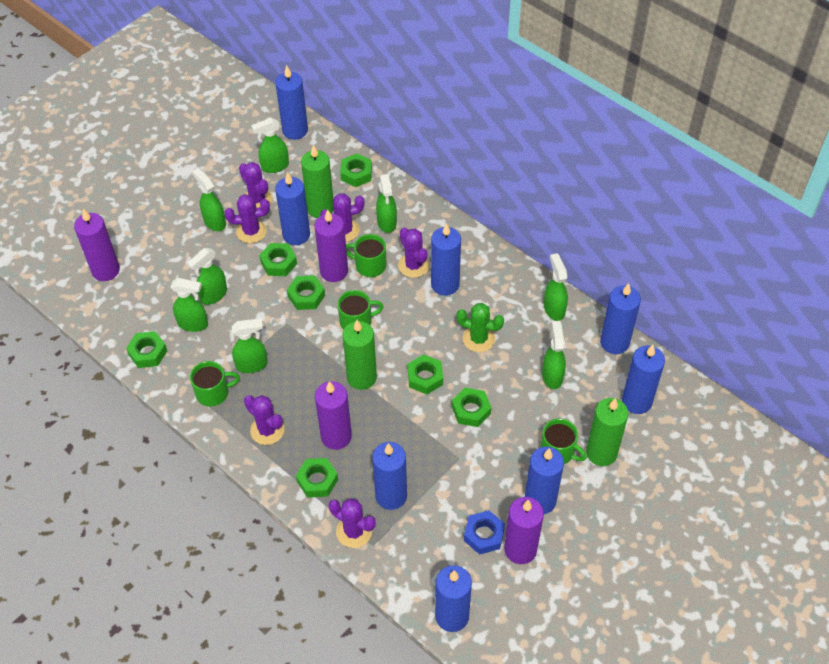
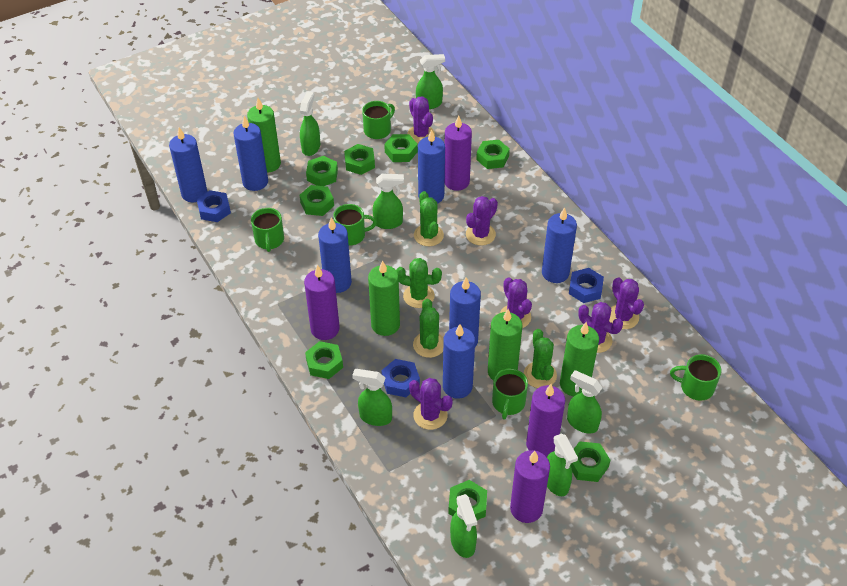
blue candle: 8 -> 7
blue nut: 1 -> 3
green cactus: 1 -> 4
green candle: 3 -> 4
green mug: 4 -> 5
green nut: 7 -> 8
green spray bottle: 8 -> 7

